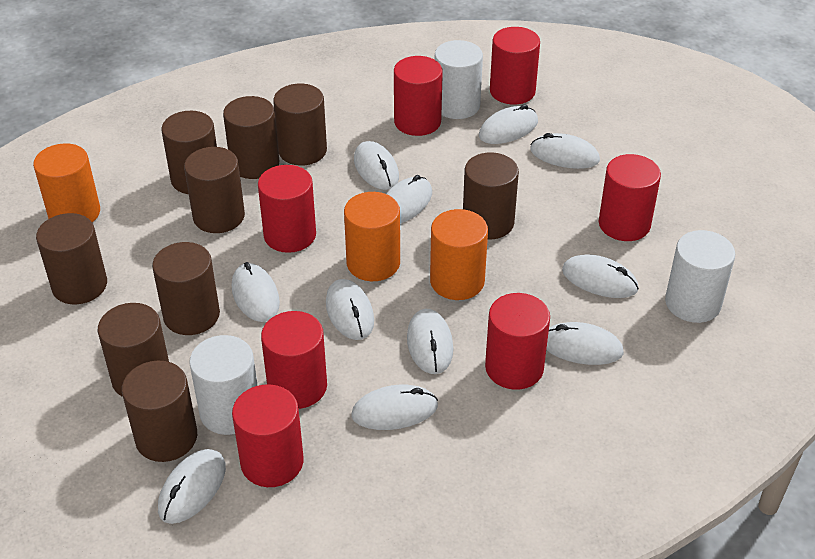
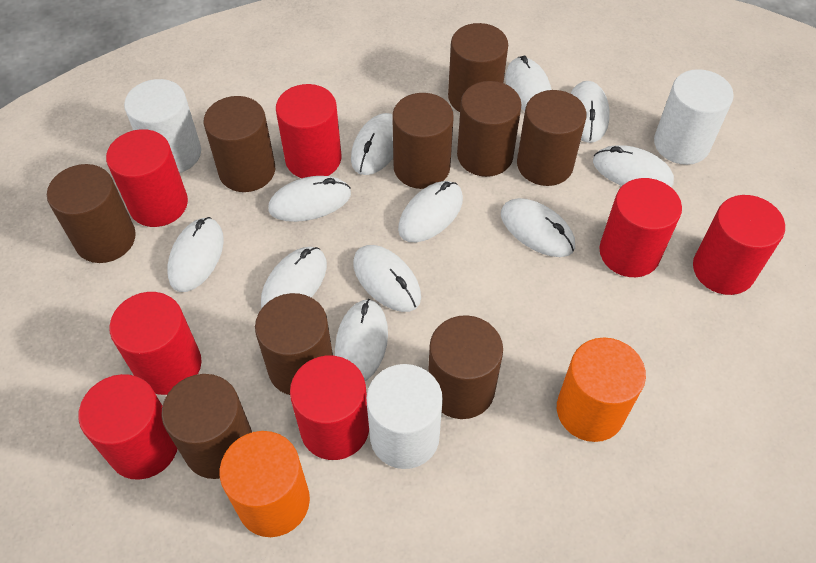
orange cylinder: 3 -> 2

